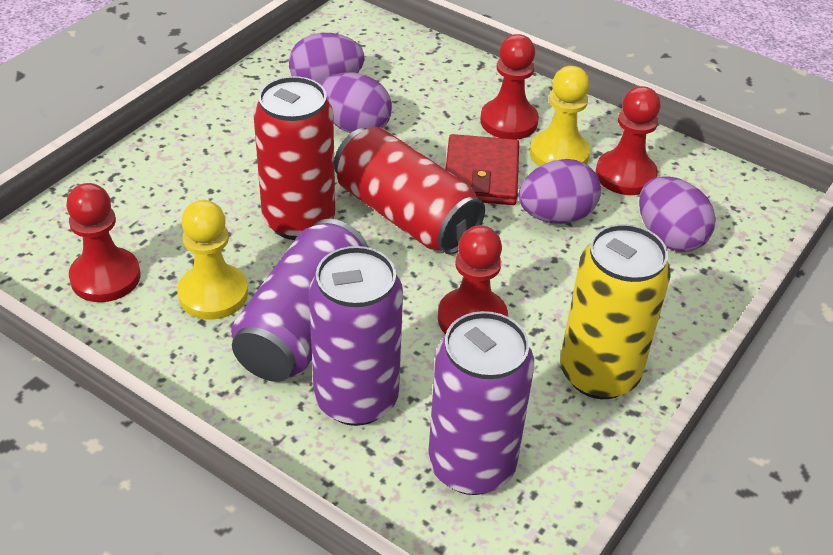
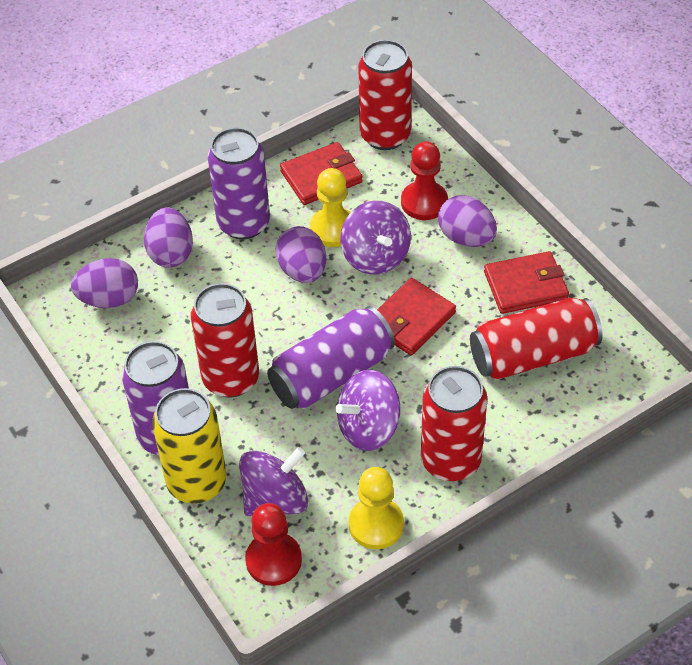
purple spinning top: 0 -> 3
red can: 2 -> 4
red pawn: 4 -> 2
red wallet: 1 -> 3

